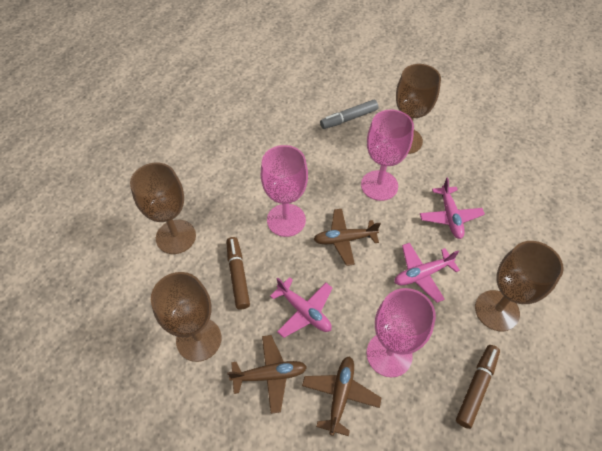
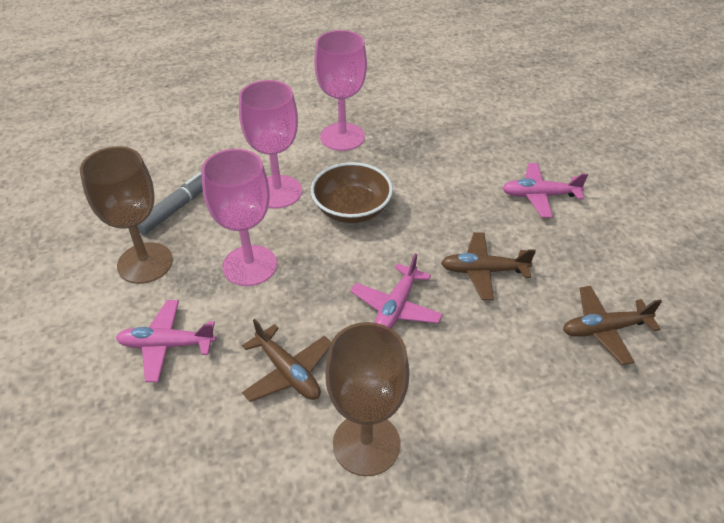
brown bowl: 0 -> 1
brown goblet: 4 -> 2
brown marker: 2 -> 0

